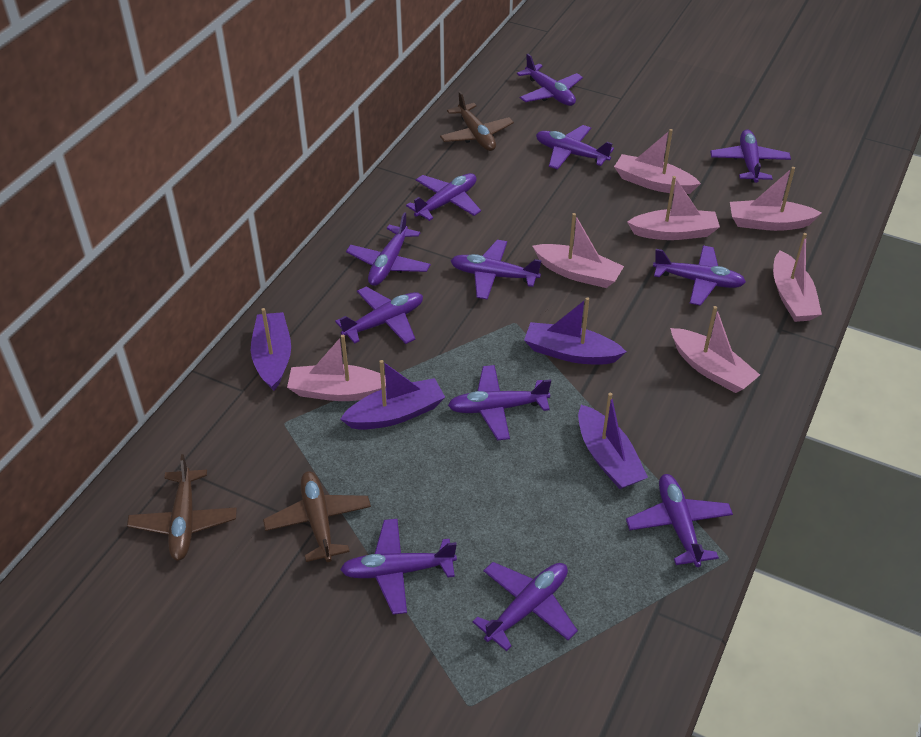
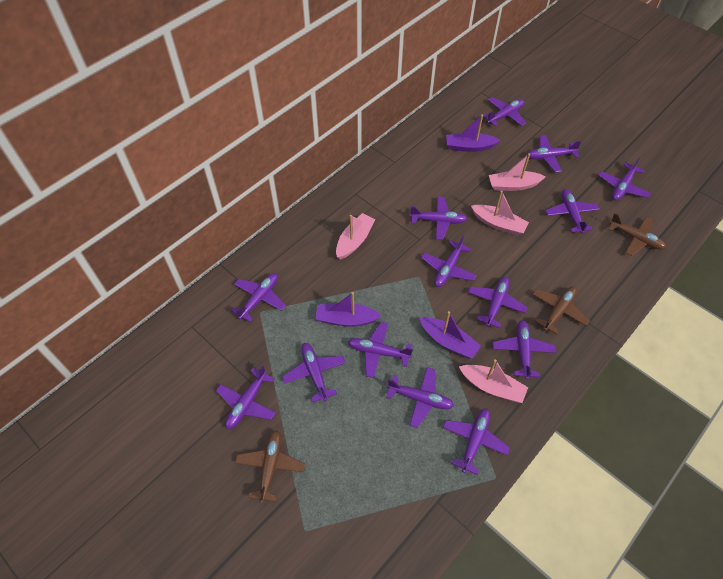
pink boat: 7 -> 4
purple boat: 4 -> 3
purple plane: 12 -> 14

